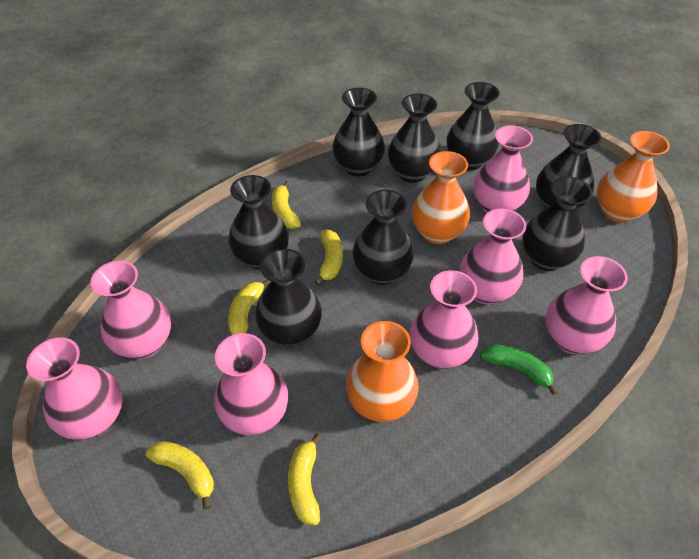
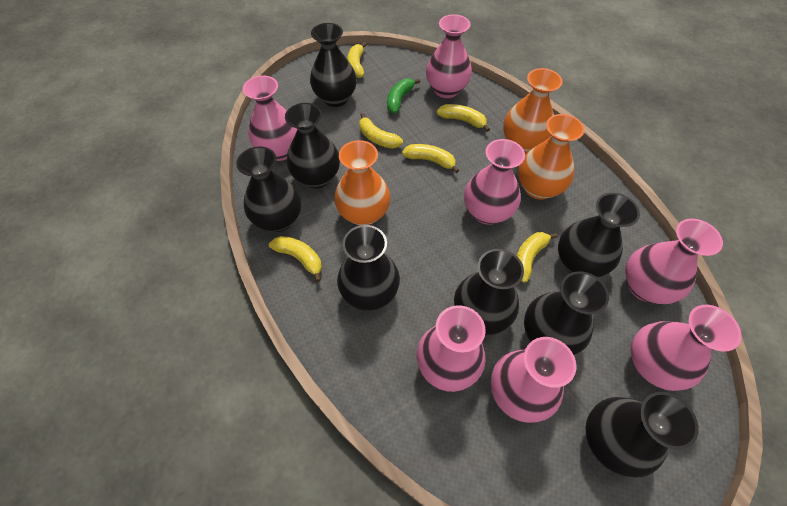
yellow banana: 5 -> 6

